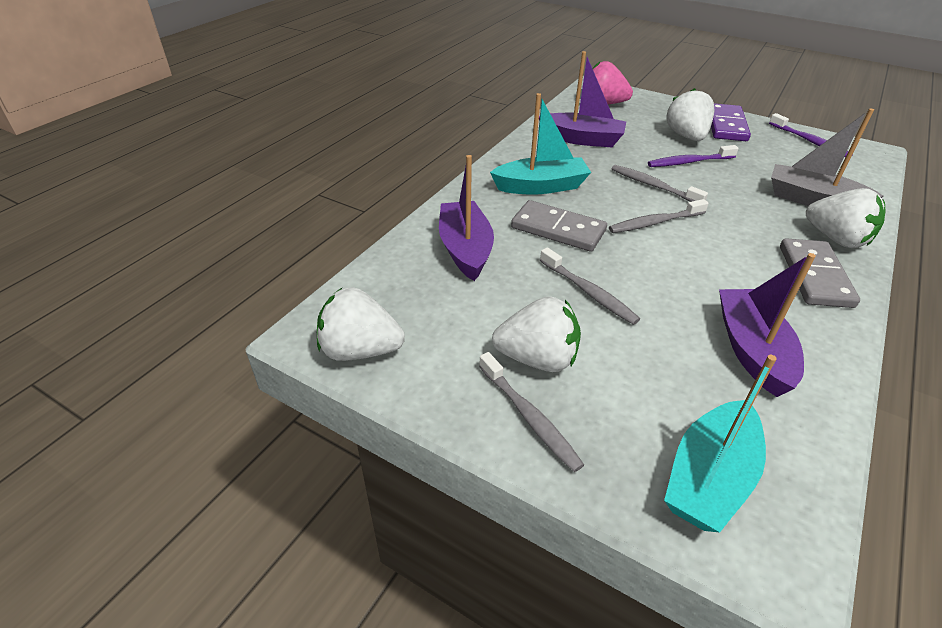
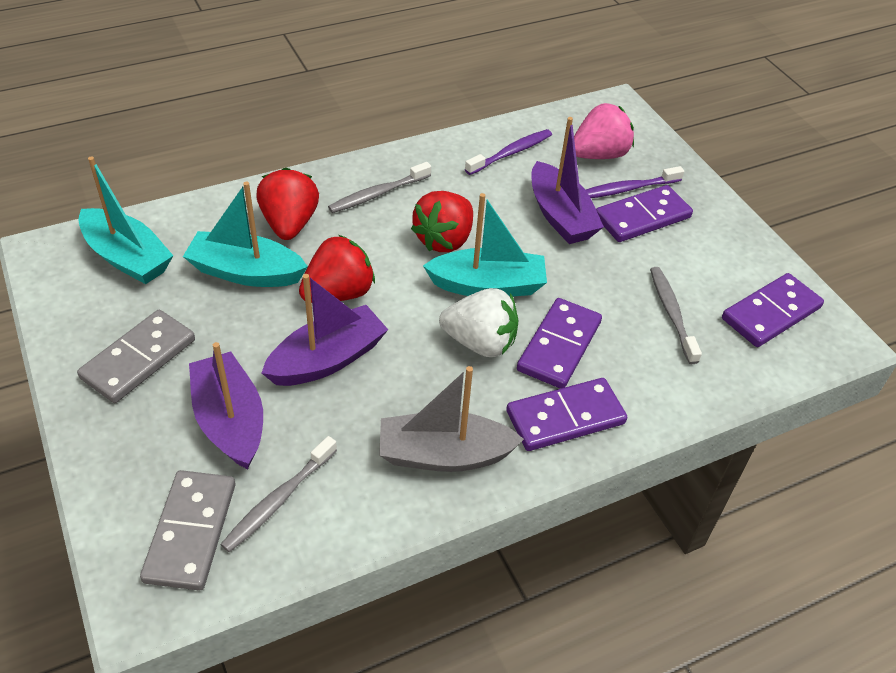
grey toothbrush: 4 -> 3
purple domino: 1 -> 4
red strawberry: 0 -> 3
turquoise boat: 2 -> 3
white strawberry: 4 -> 1

